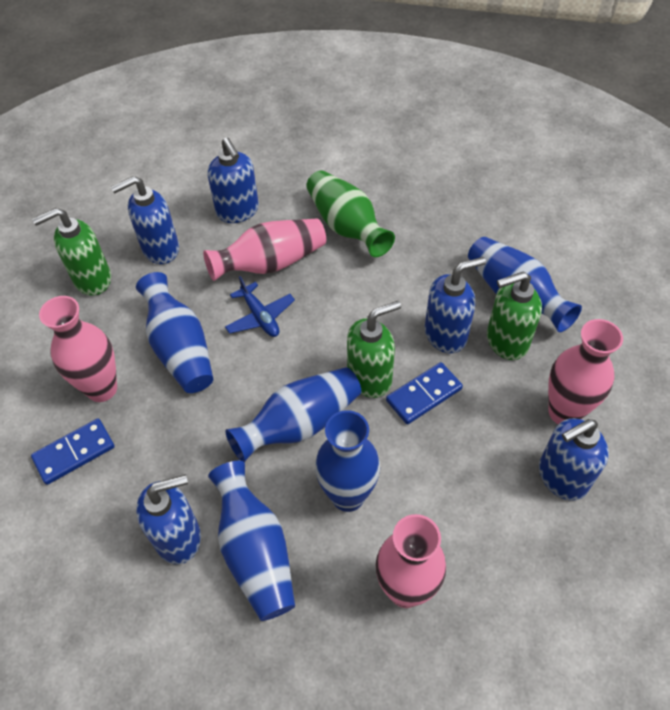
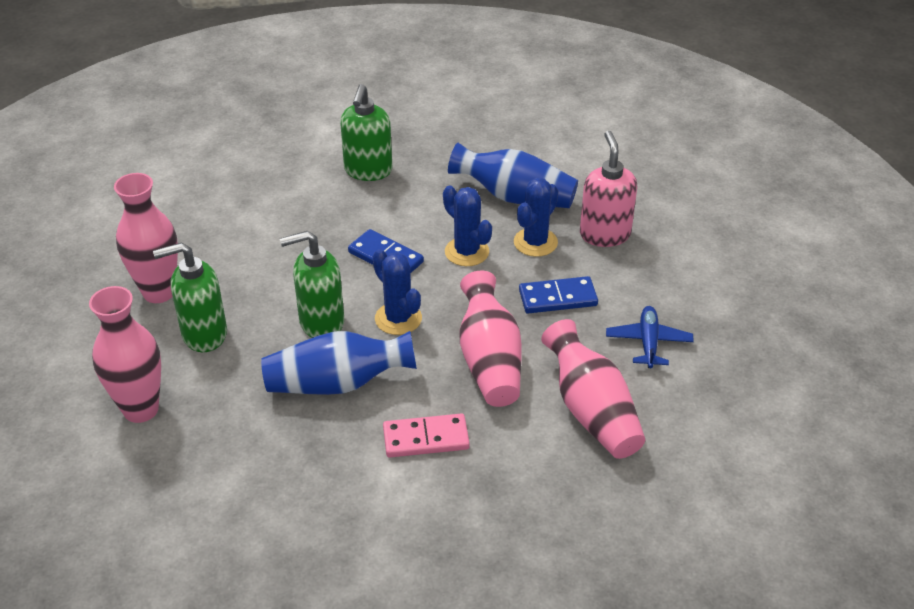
blue cactus: 0 -> 3
blue soap dispenser: 5 -> 0
blue vase: 5 -> 2
green vase: 1 -> 0
pink domino: 0 -> 1
pink soap dispenser: 0 -> 1

